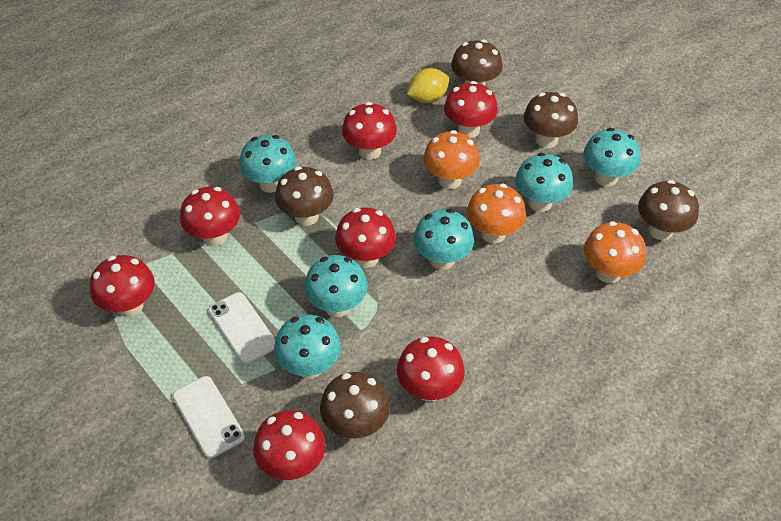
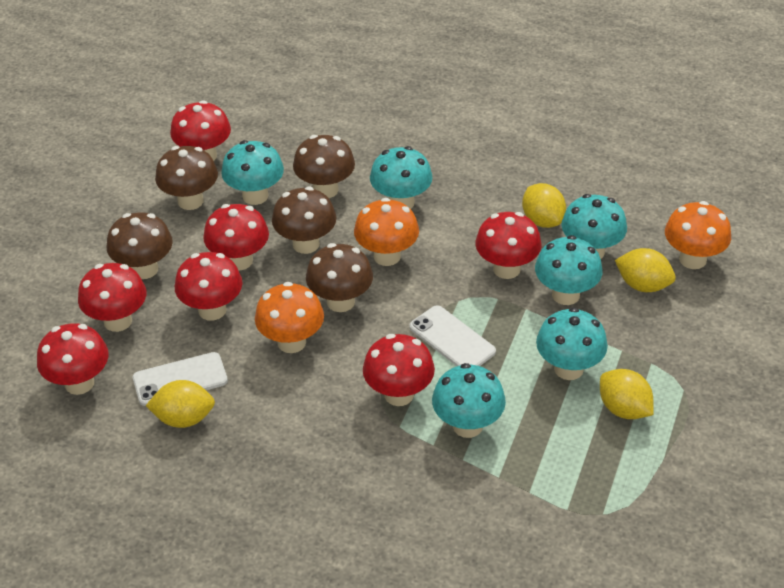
yellow lemon: 1 -> 4

